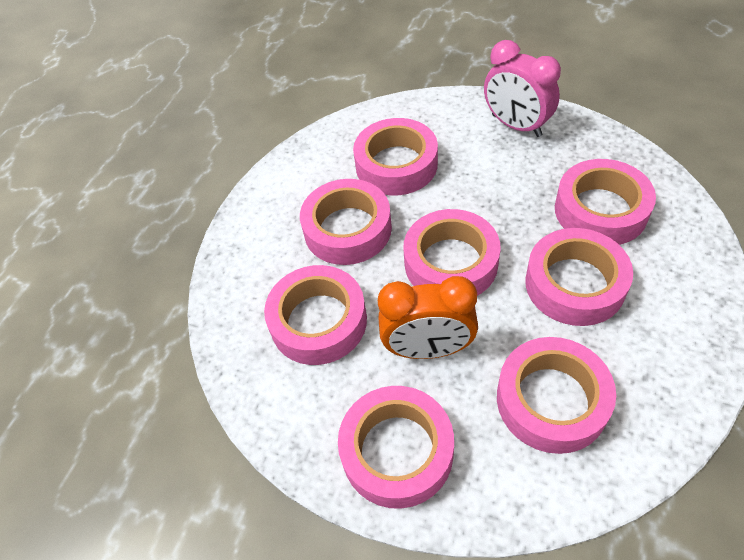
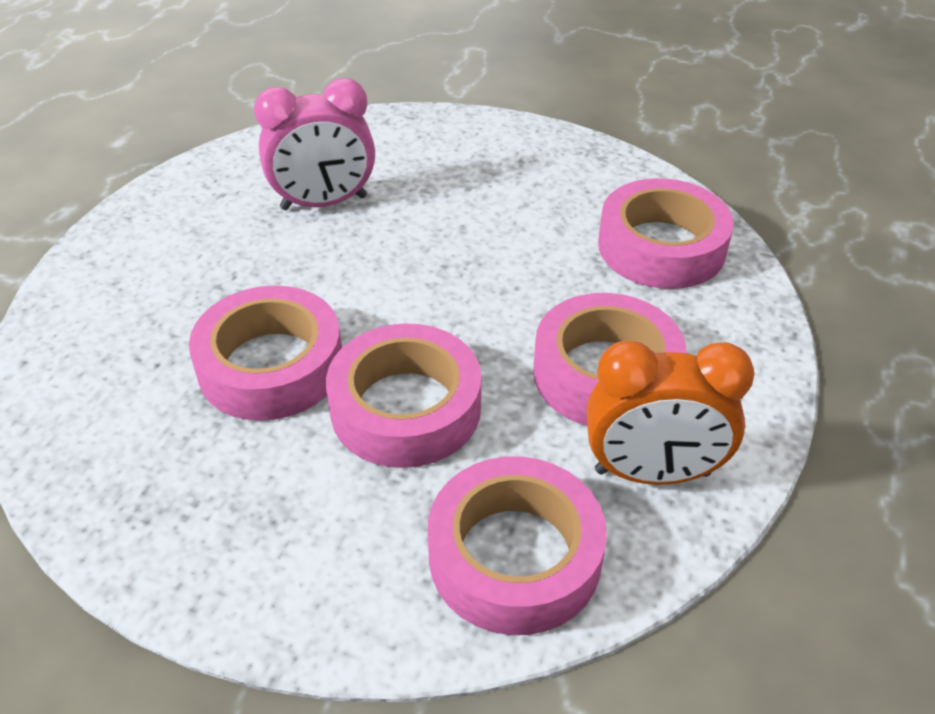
pink tape: 8 -> 5

